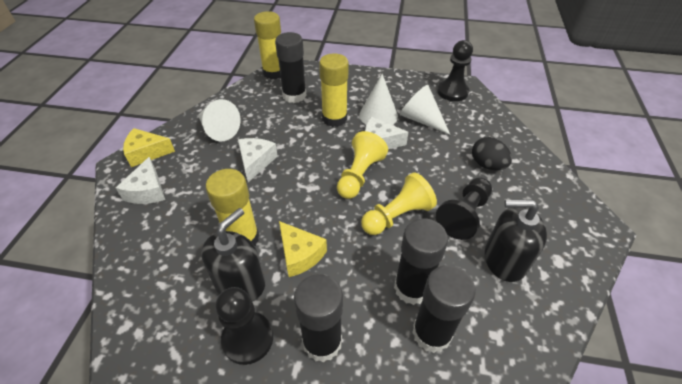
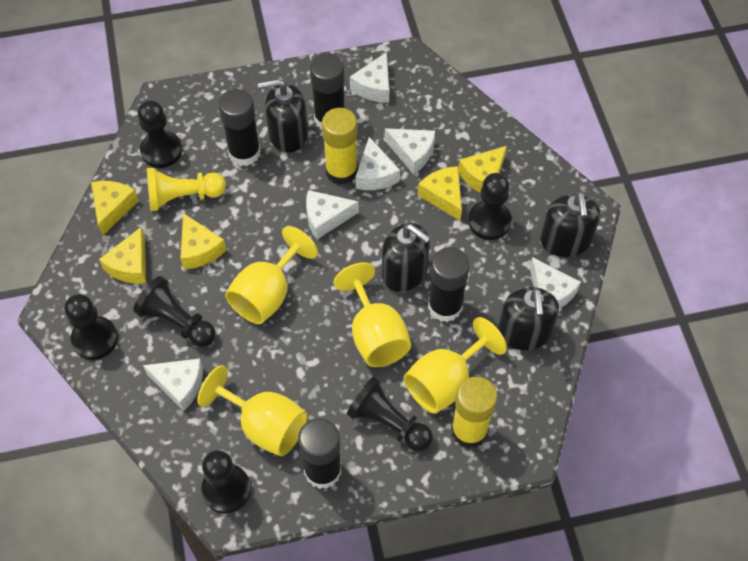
black egg: 1 -> 0
black pawn: 3 -> 6
black soap dispenser: 2 -> 4
white cheese: 3 -> 6
white cone: 3 -> 0
yellow cheese: 2 -> 5
yellow glue stick: 3 -> 2
yellow goblet: 0 -> 4
yellow pawn: 2 -> 1

